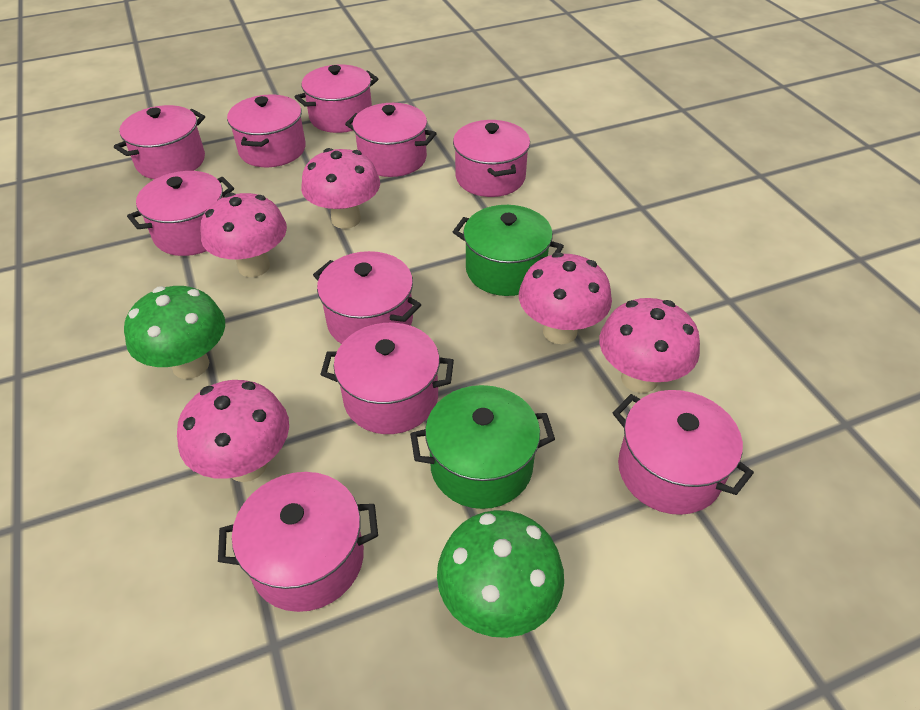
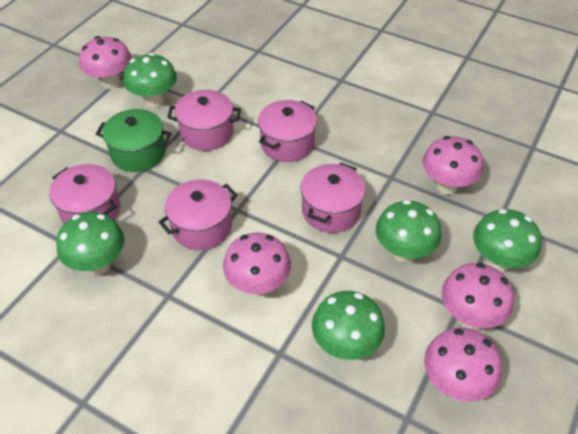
green mushroom: 2 -> 5
green pot: 2 -> 1
pink pot: 10 -> 5

